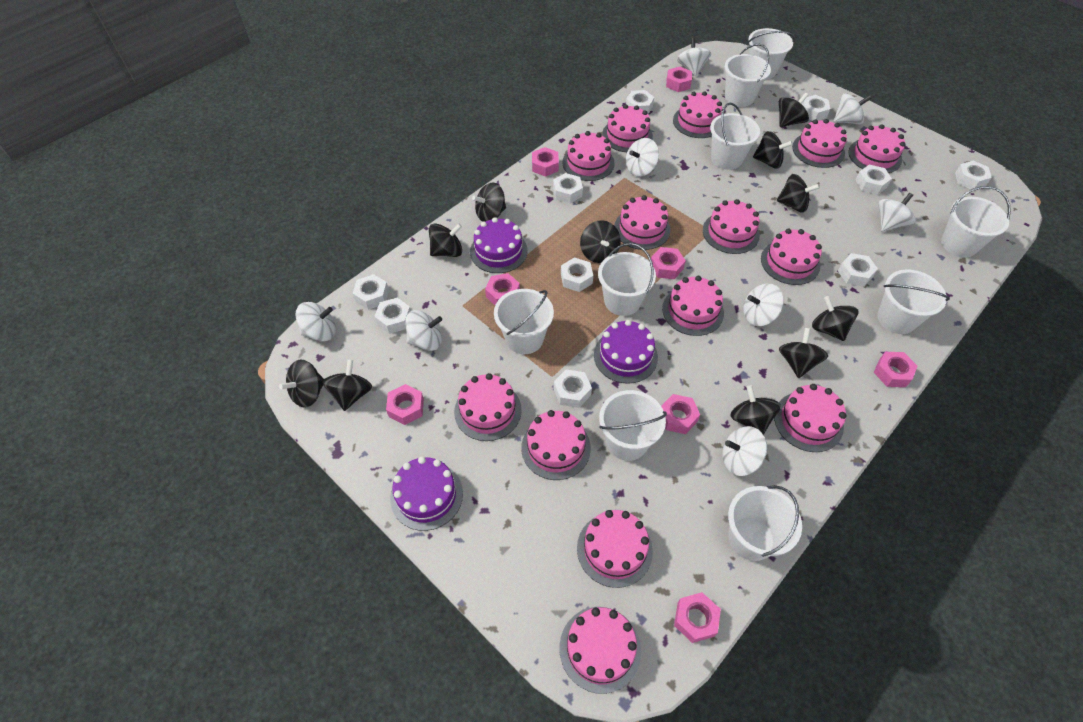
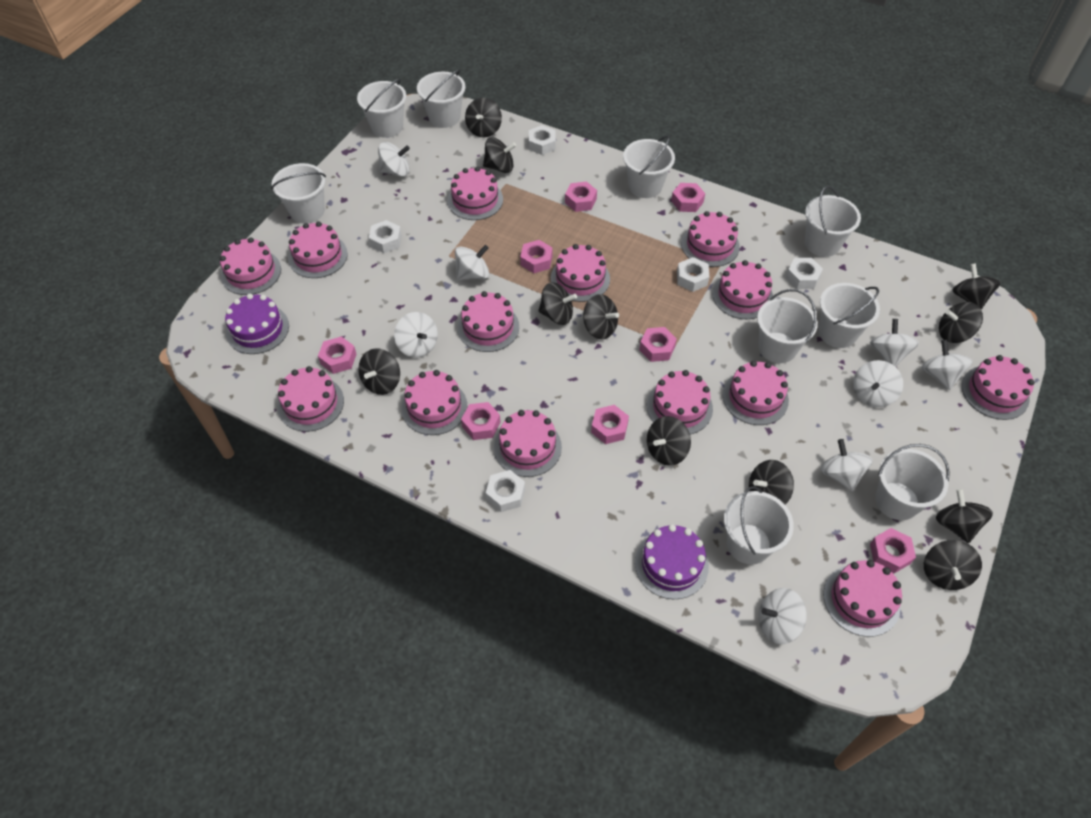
purple cake: 3 -> 2
white nut: 10 -> 5

